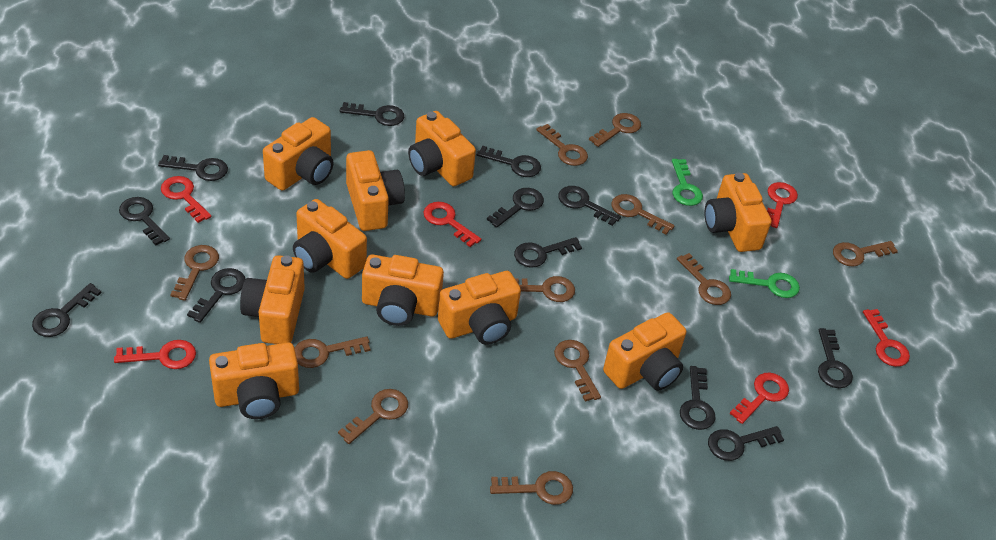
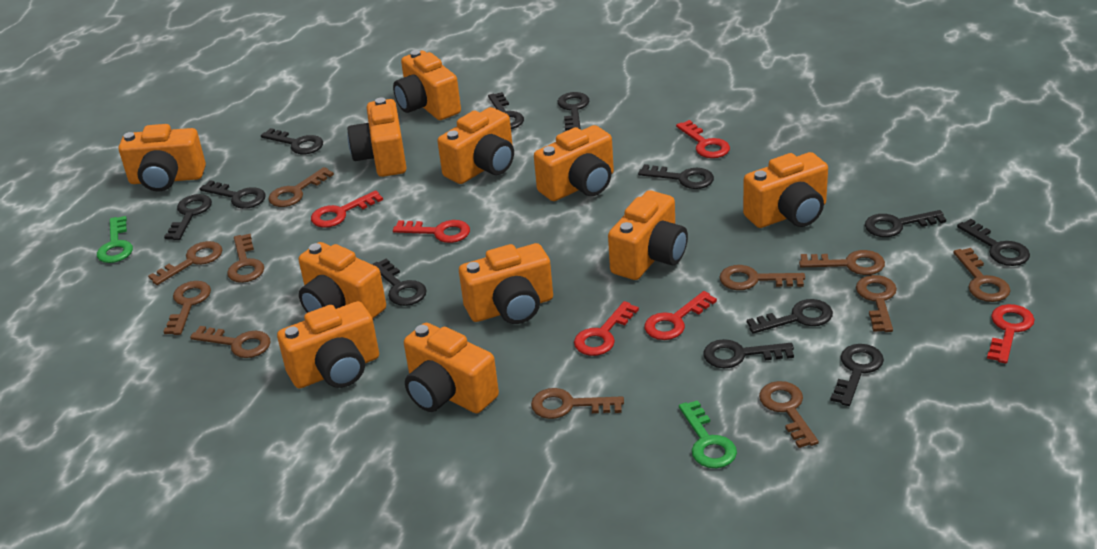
orange camera: 10 -> 11

